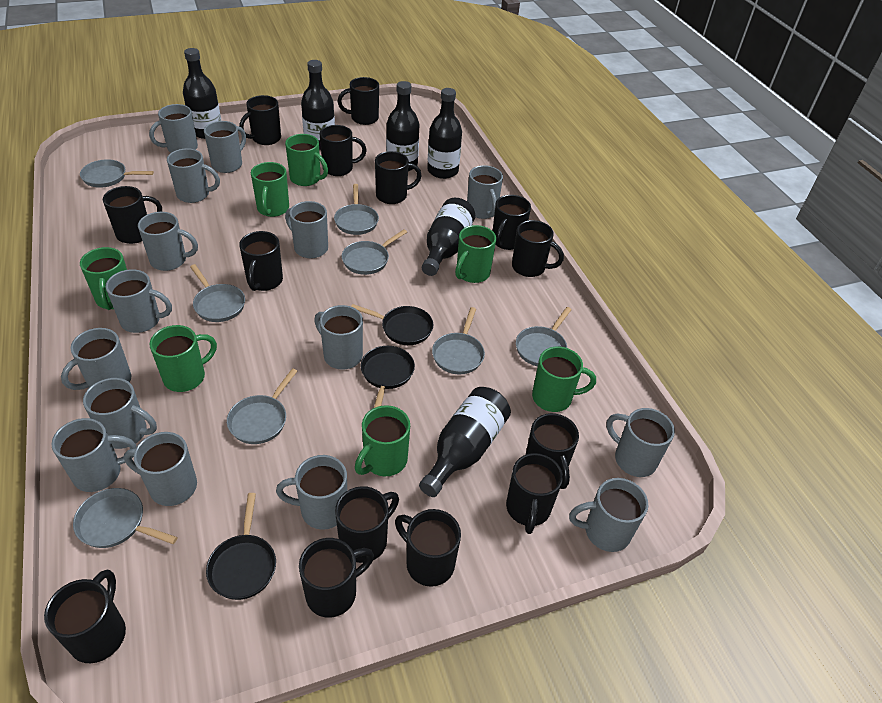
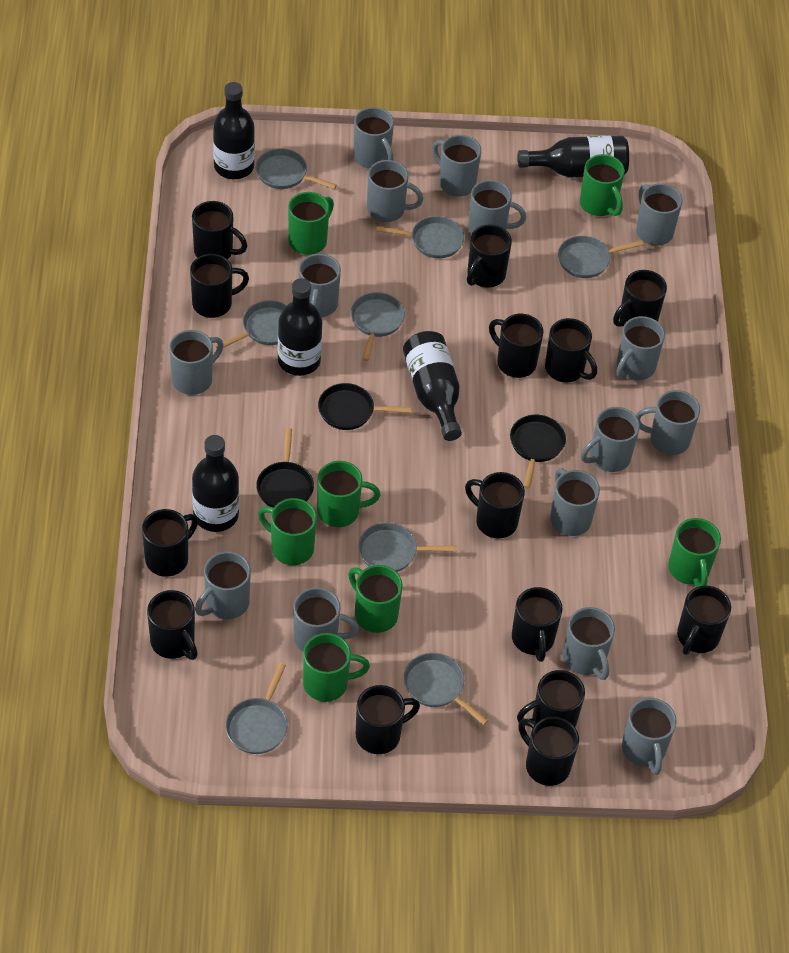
black bottle: 6 -> 5

